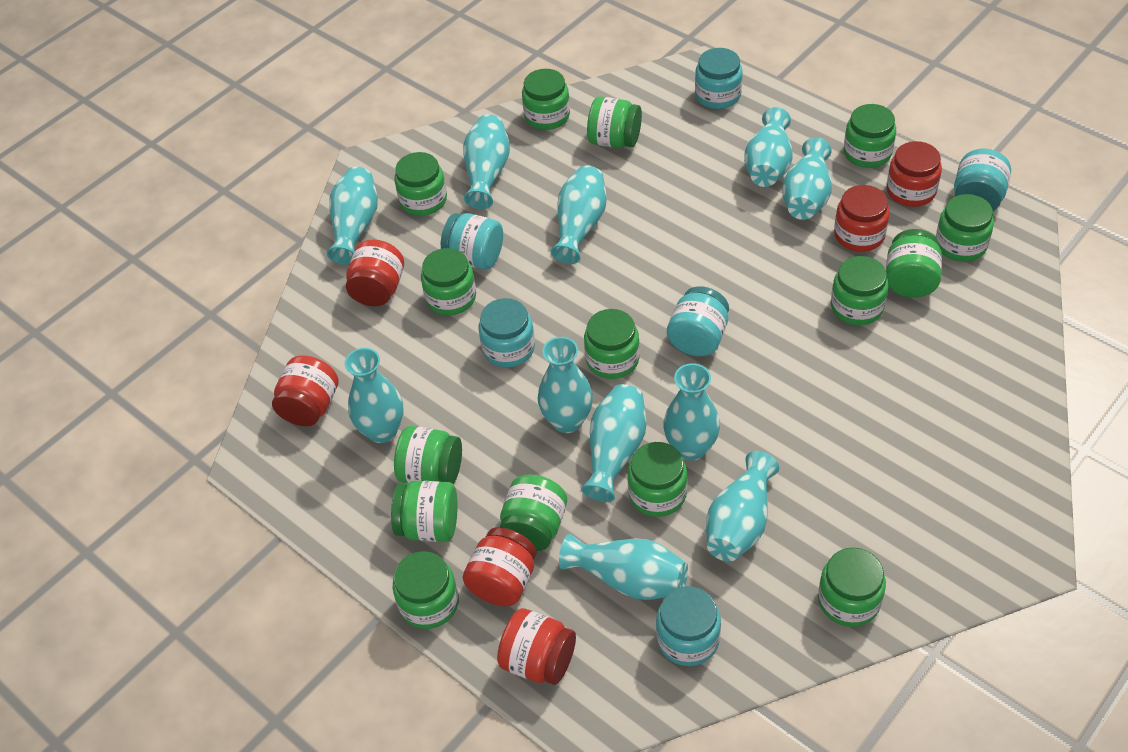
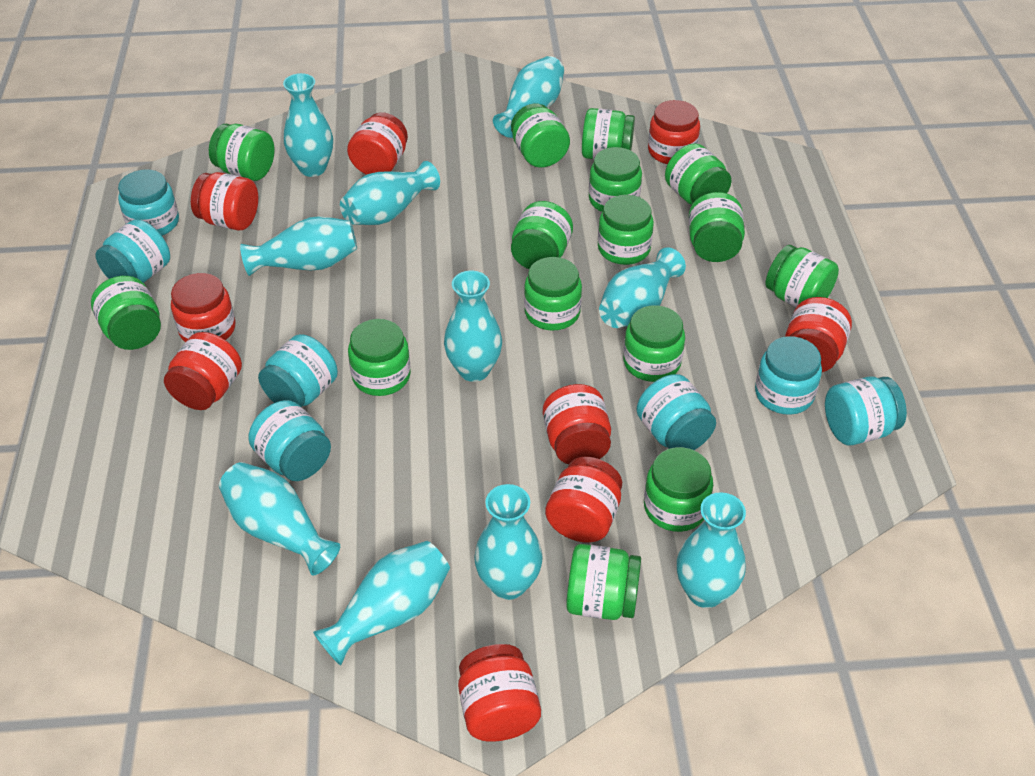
red jar: 6 -> 9
turquoise jar: 6 -> 7
turquoise vase: 11 -> 10

